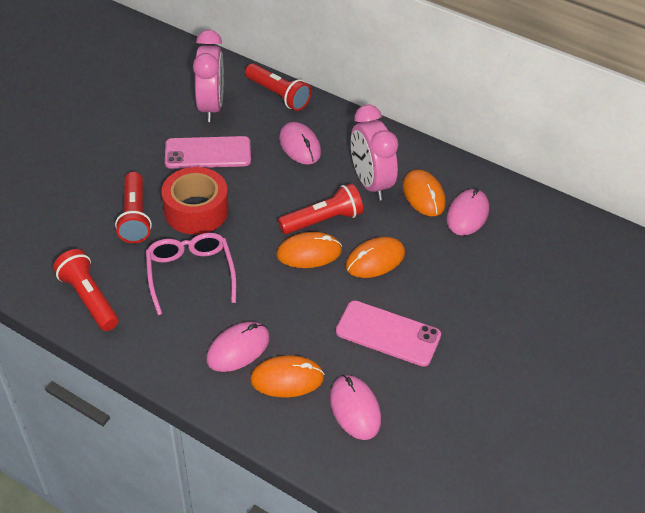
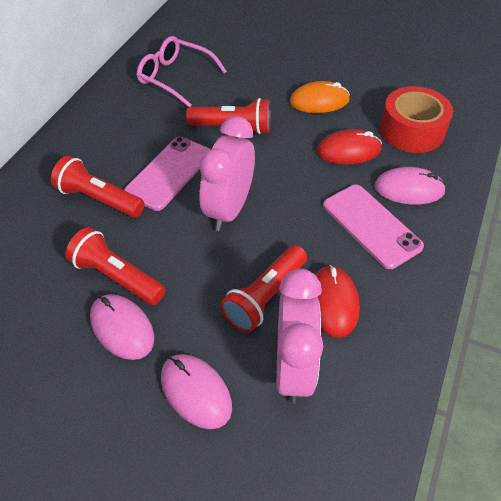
orange mouse: 4 -> 1
pink mouse: 4 -> 3
red mouse: 0 -> 2

